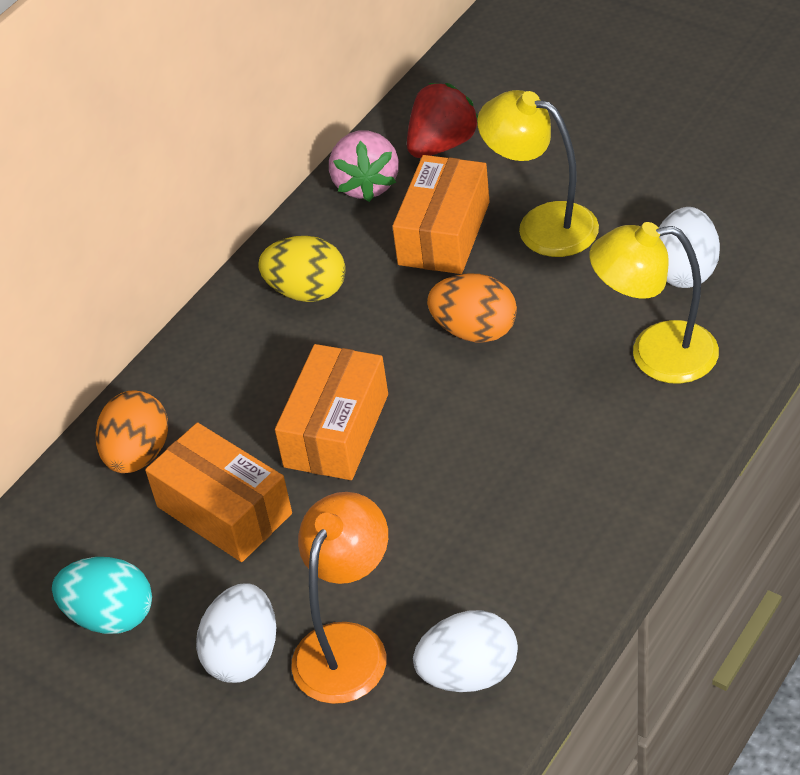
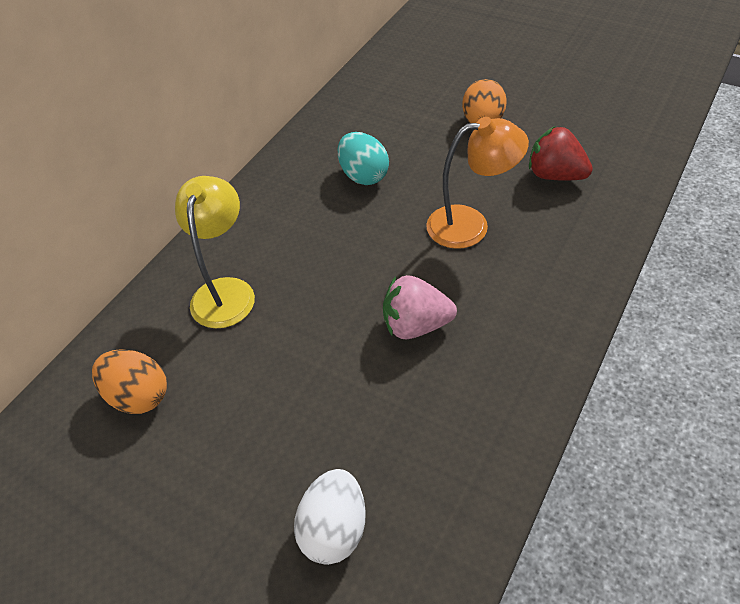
orange box: 3 -> 0
white egg: 3 -> 1
yellow egg: 1 -> 0
yellow lamp: 2 -> 1

